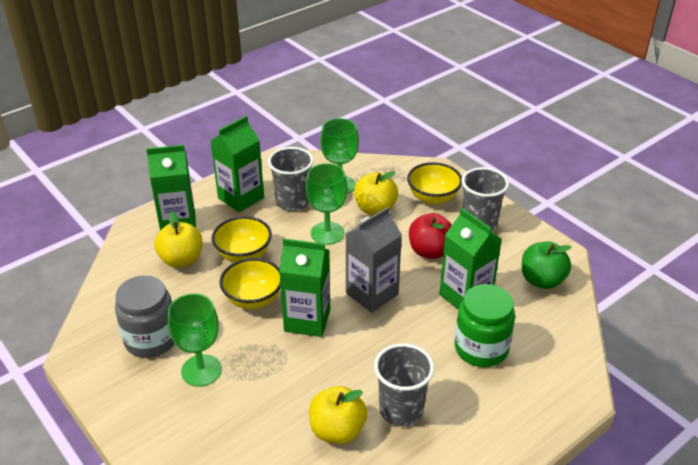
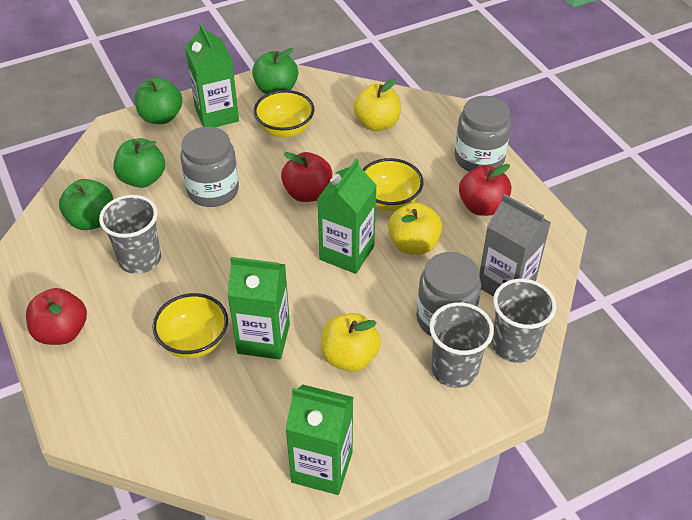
green apple: 1 -> 4
green goblet: 3 -> 0
green jar: 1 -> 0
grey jar: 1 -> 3
red apple: 1 -> 3

